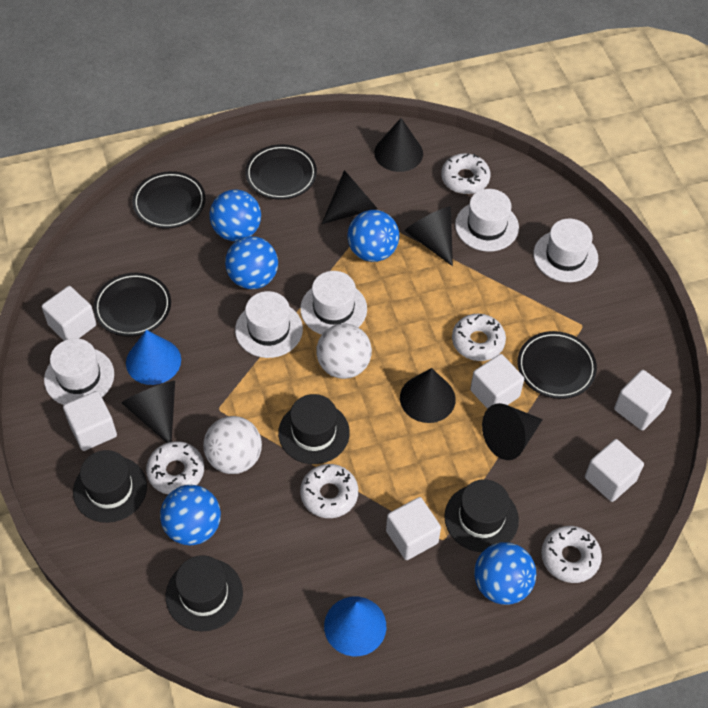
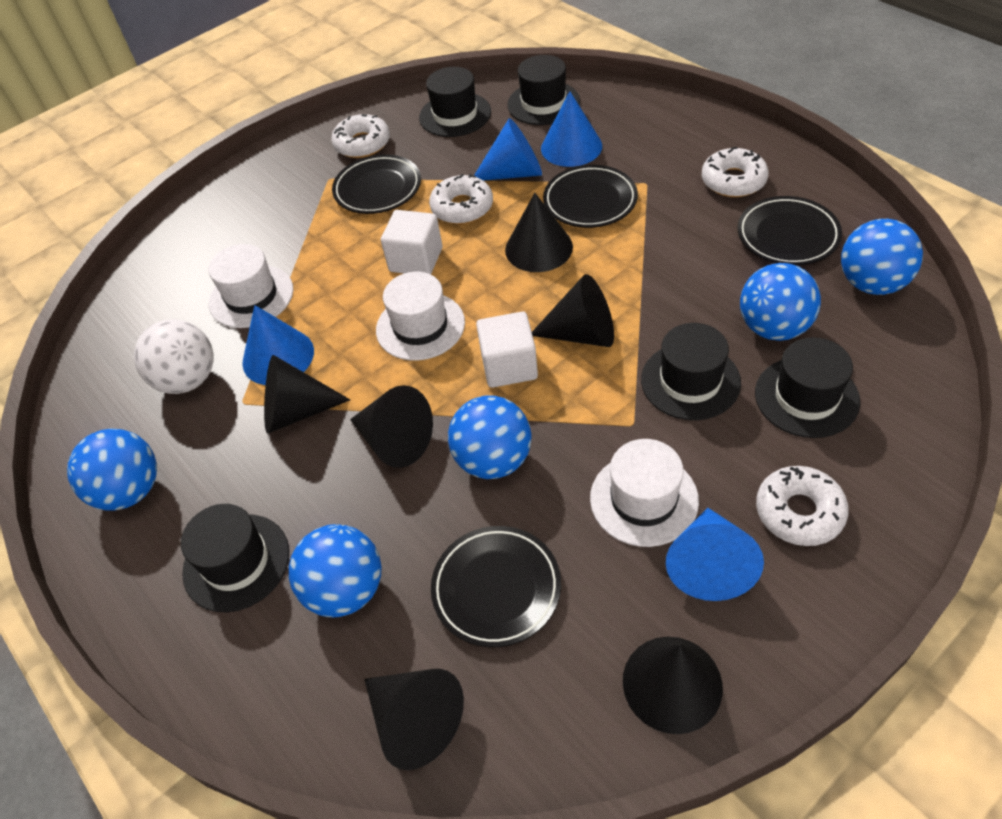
black hat: 4 -> 5
blue cone: 2 -> 4
white ball: 2 -> 1
white cube: 6 -> 2
white donut: 5 -> 4
white hat: 5 -> 3

